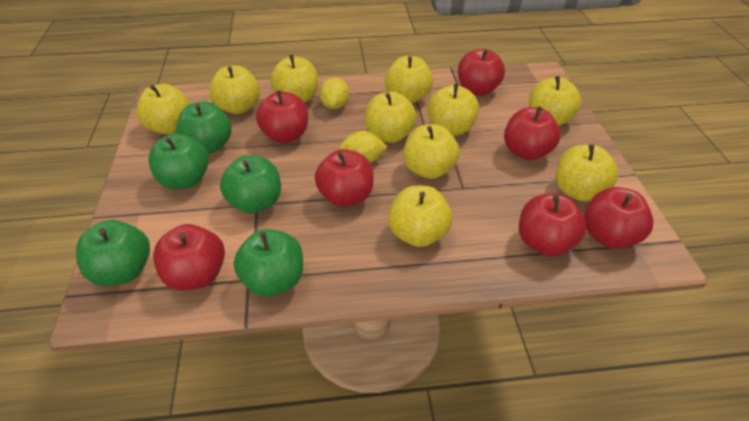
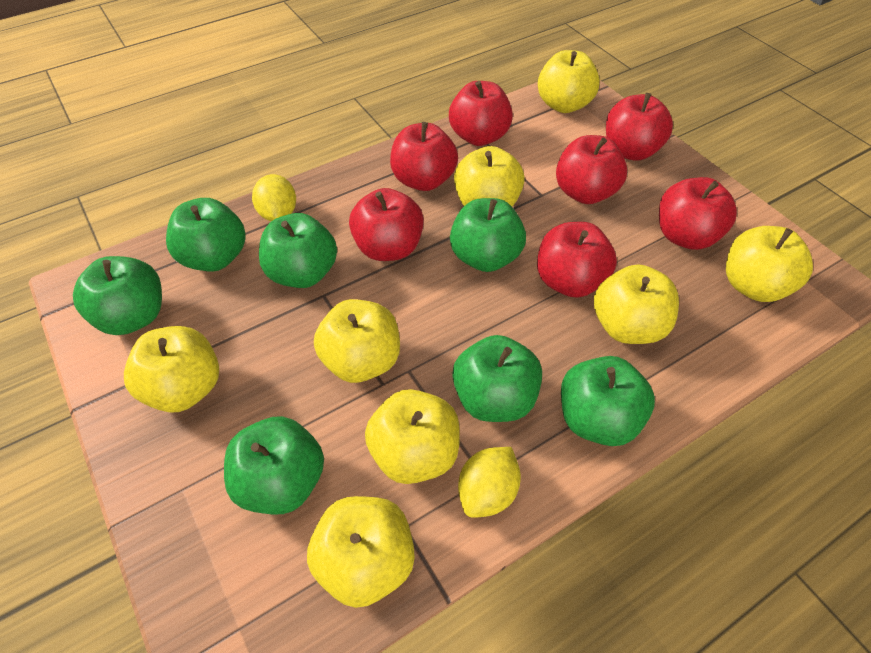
green apple: 5 -> 7
yellow apple: 10 -> 8

